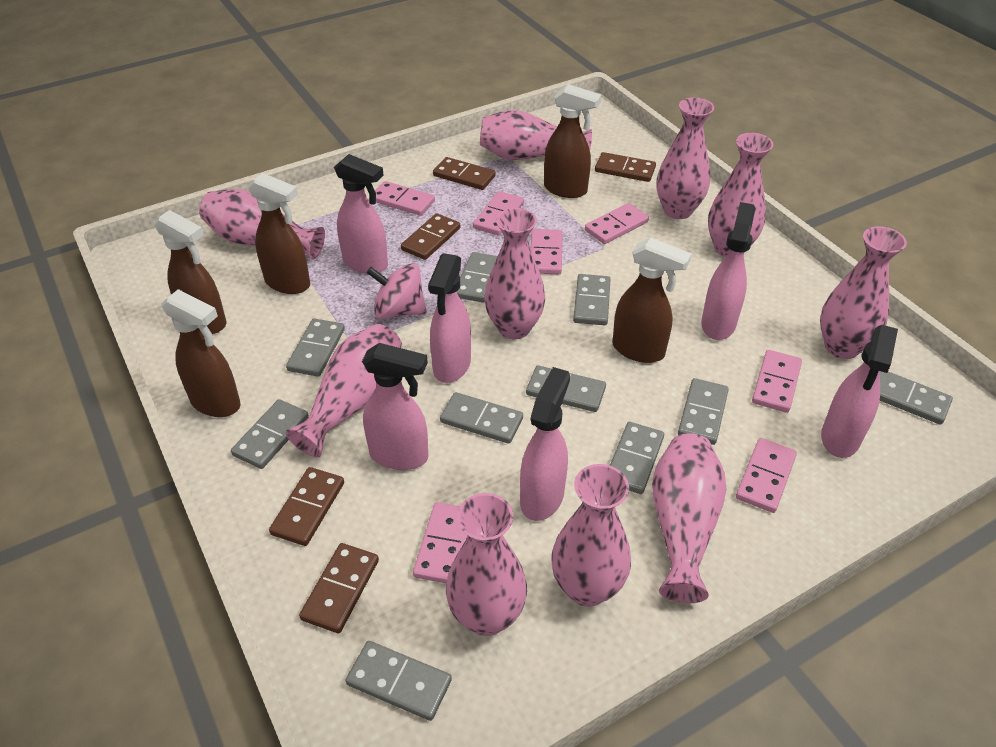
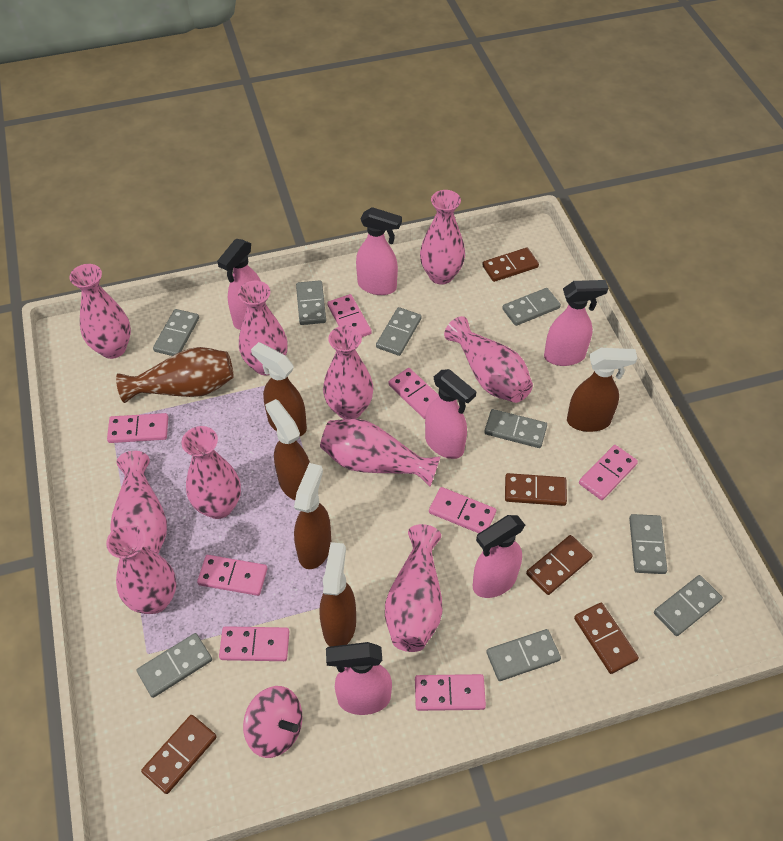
brown vase: 0 -> 1
grey domino: 10 -> 9
pink domino: 7 -> 8

